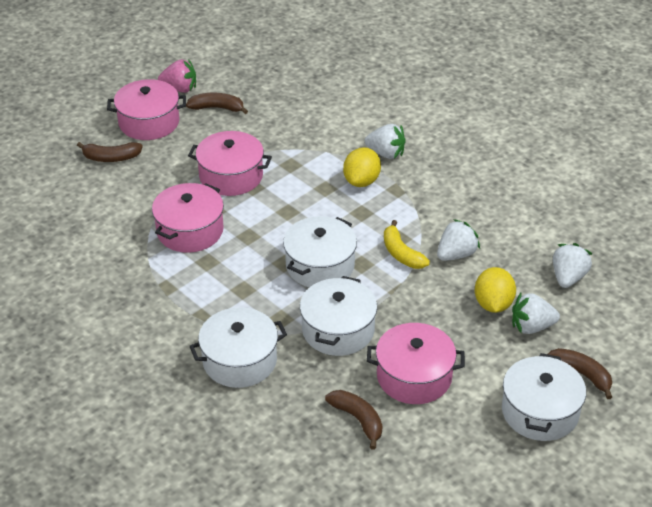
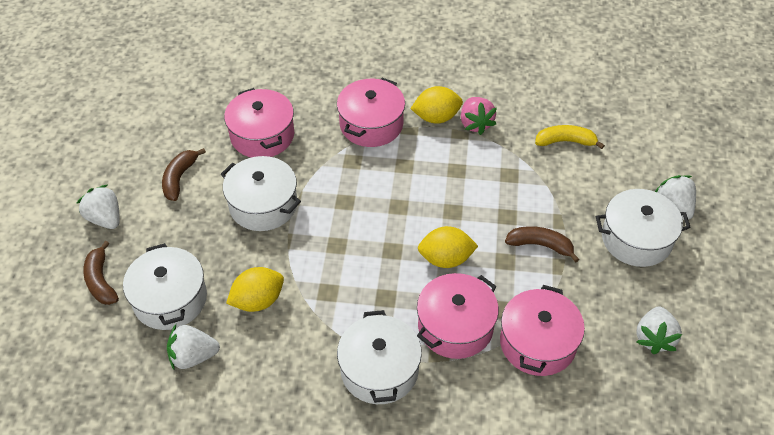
brown banana: 4 -> 3
yellow lemon: 2 -> 3

